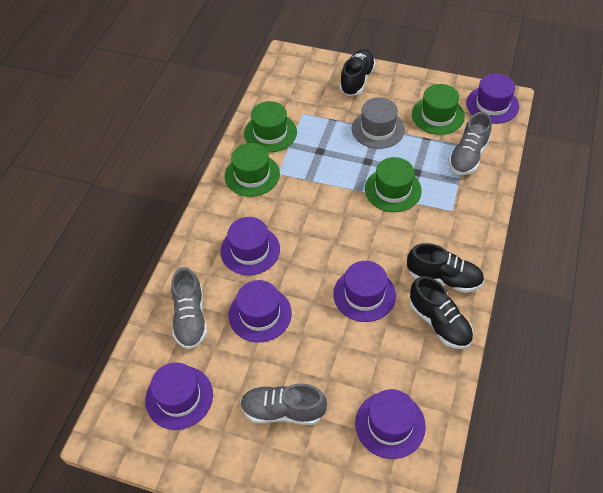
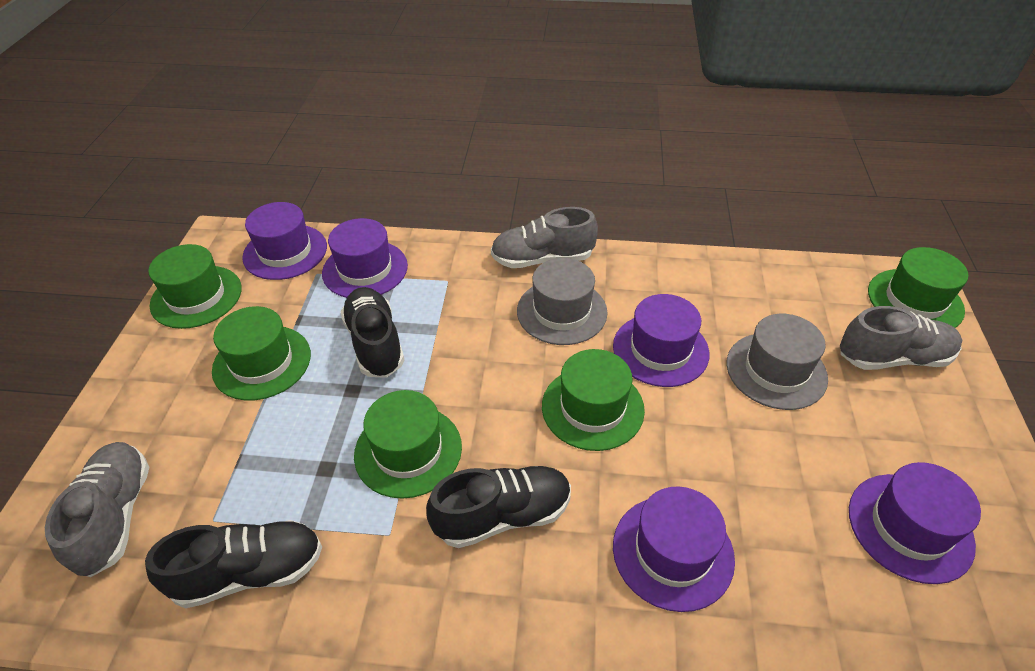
green hat: 4 -> 5
grey hat: 1 -> 2
purple hat: 6 -> 5

